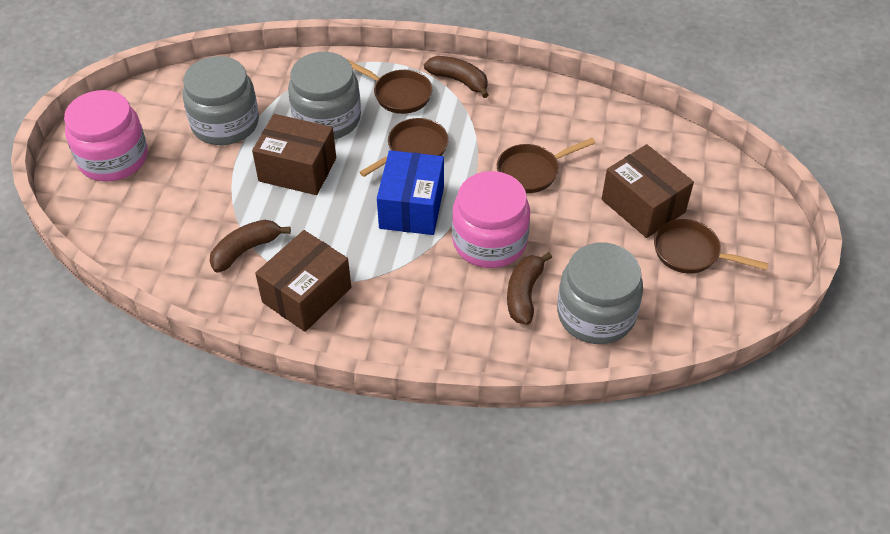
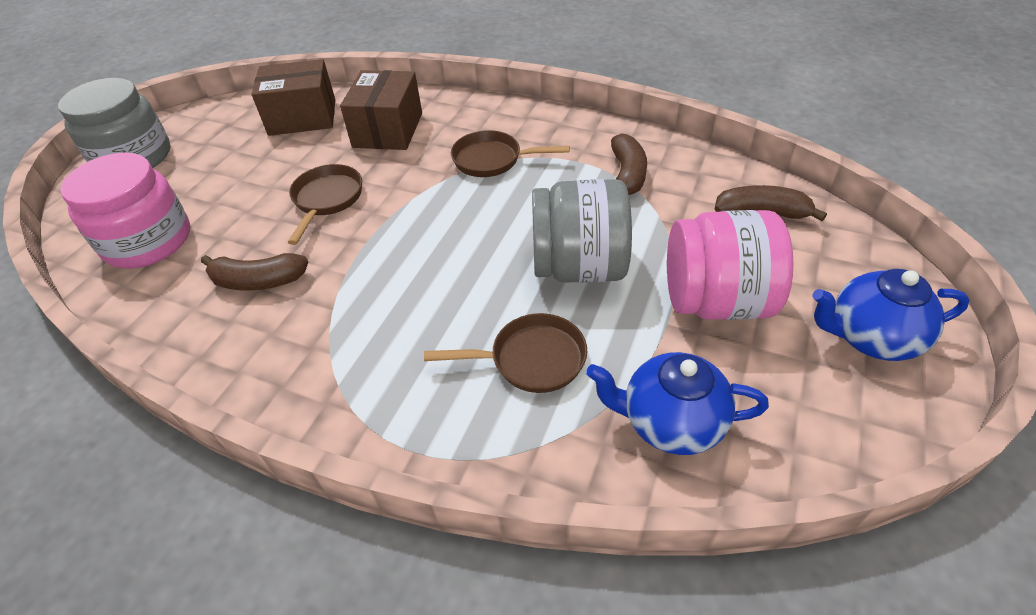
blue box: 1 -> 0
blue teapot: 0 -> 2
brown box: 3 -> 2
brown pan: 4 -> 3
grey jar: 3 -> 2

